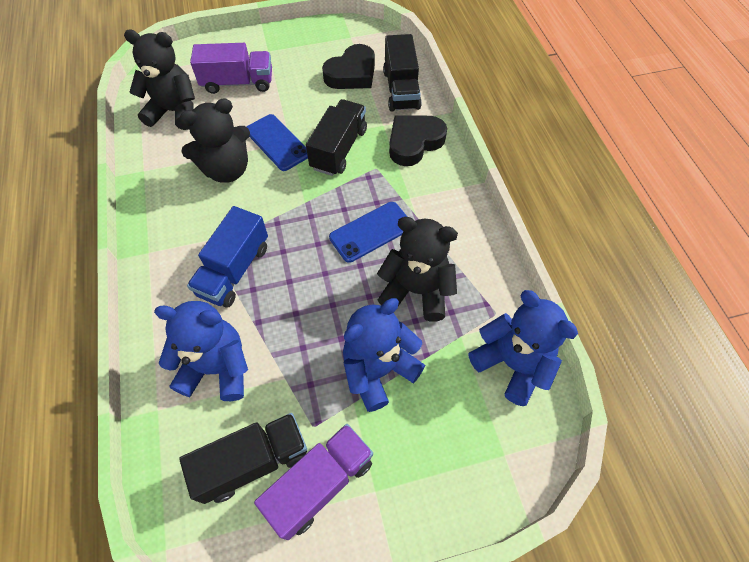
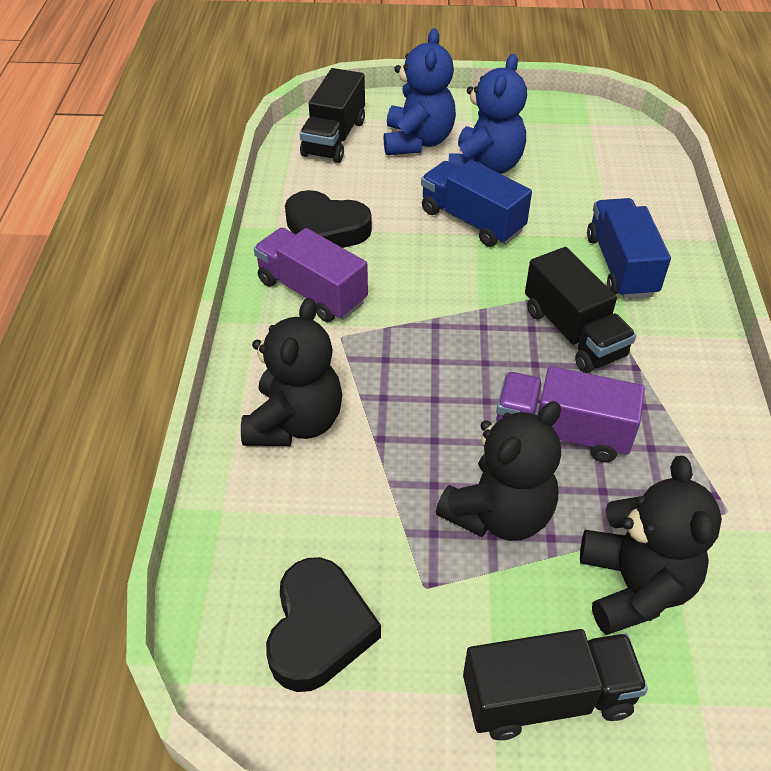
blue phone: 2 -> 0
blue teddy bear: 3 -> 2
blue truck: 1 -> 2

